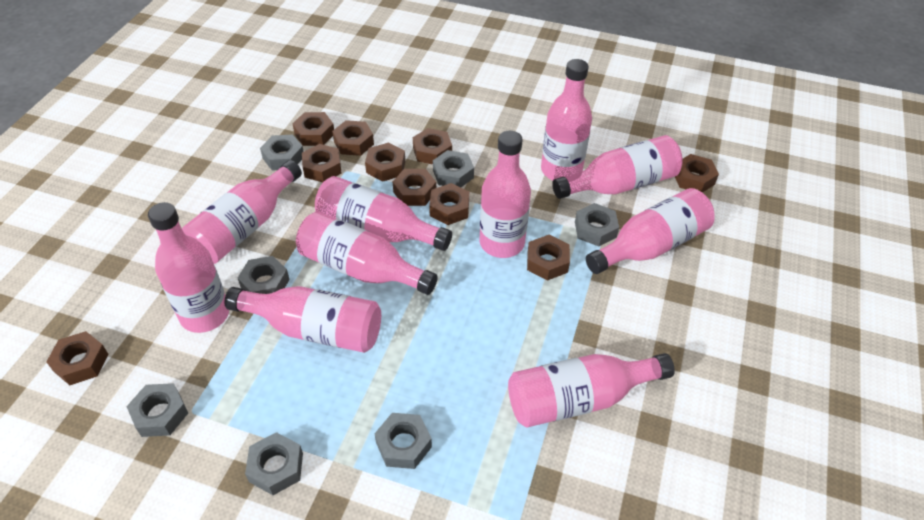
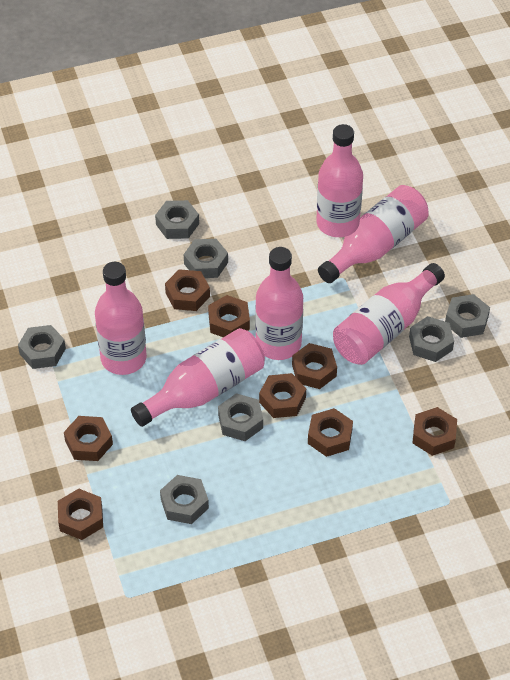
brown nut: 10 -> 8
pink bottle: 10 -> 6

